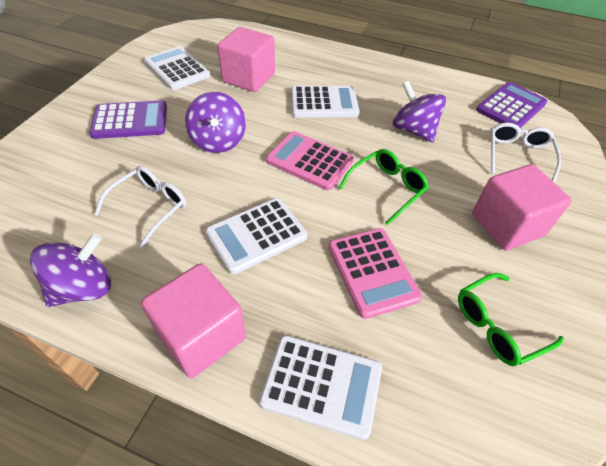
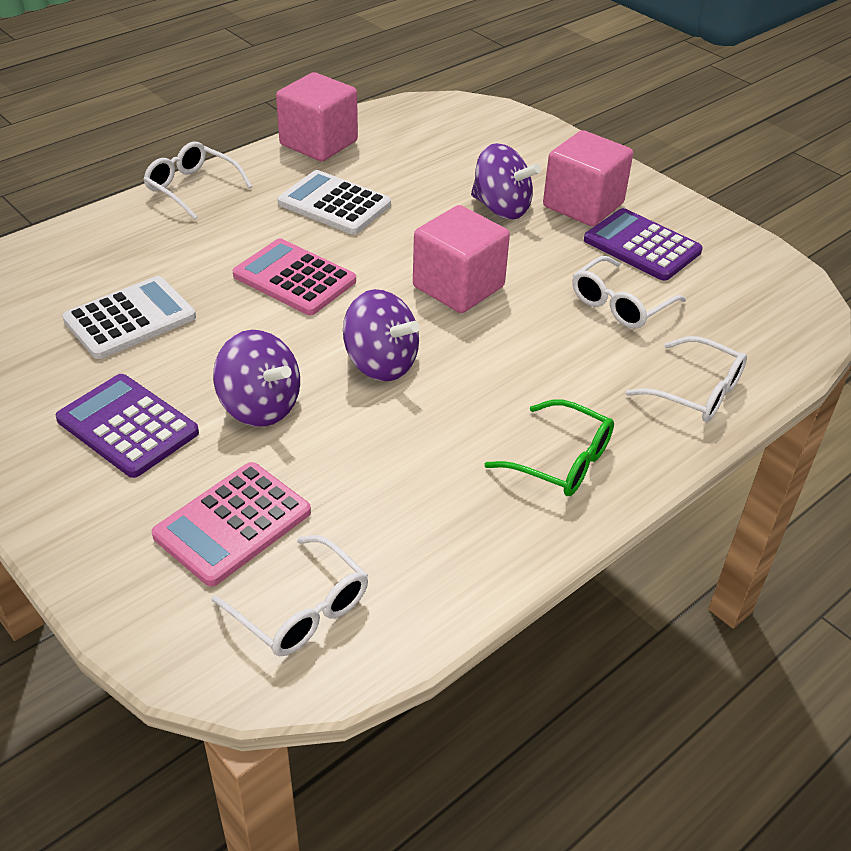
green glasses: 2 -> 1
white calculator: 4 -> 2
white glasses: 2 -> 4

